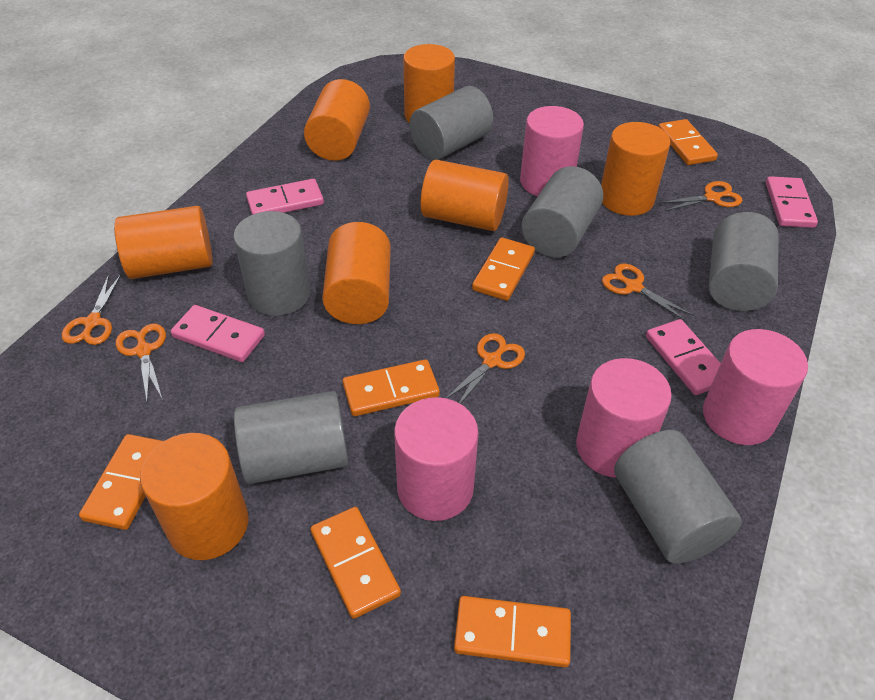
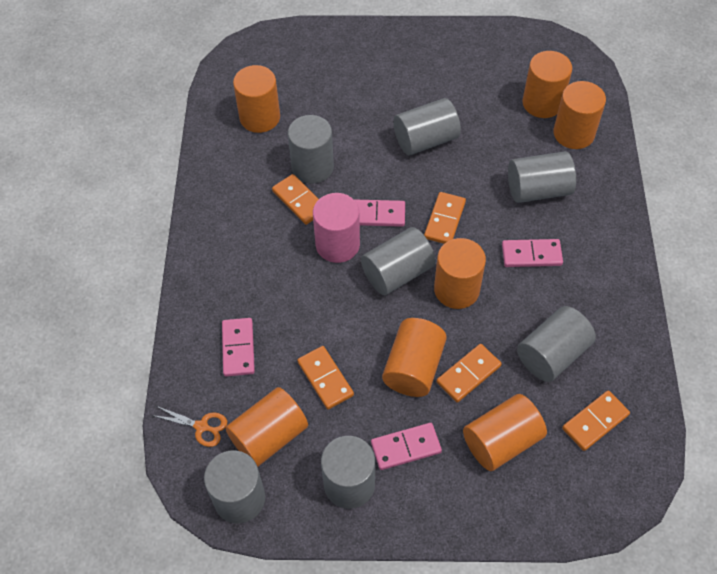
grey cylinder: 6 -> 7
orange domino: 6 -> 5
orange scissors: 5 -> 1
pink cylinder: 4 -> 1

